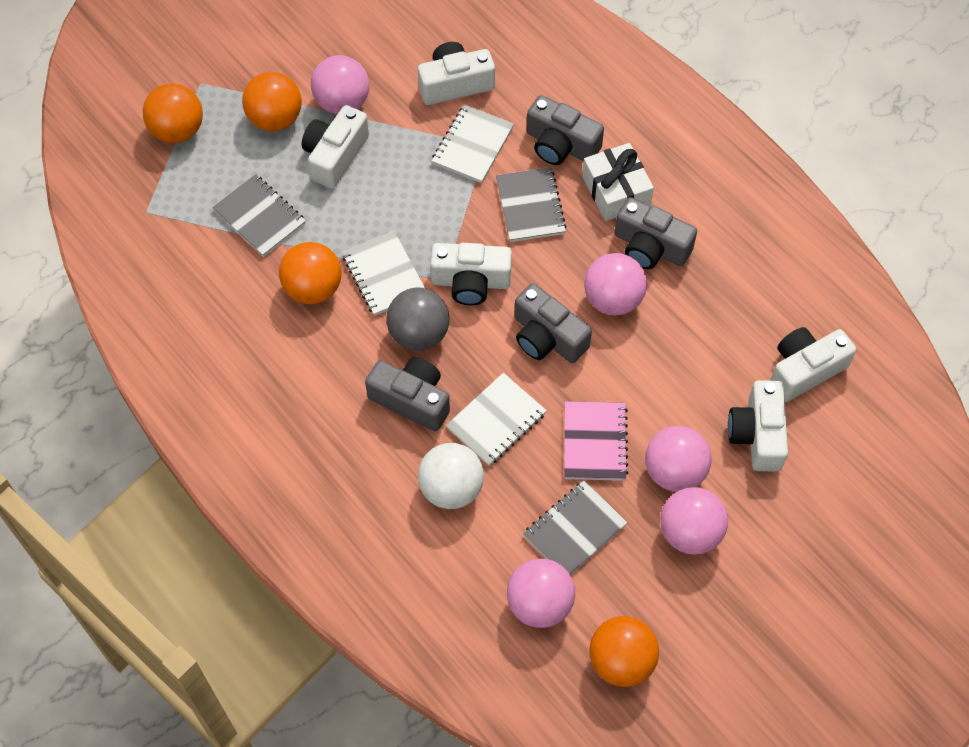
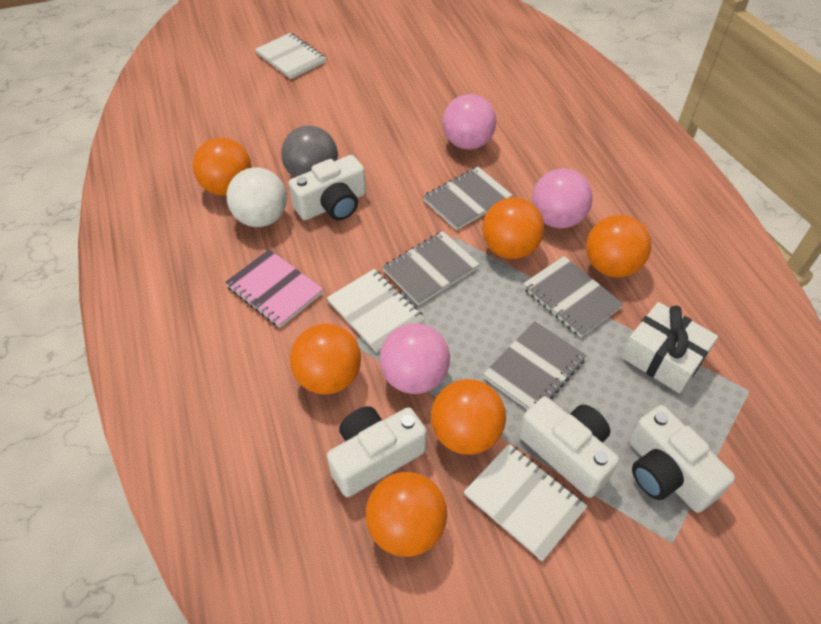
grey camera: 4 -> 0
grey notebook: 3 -> 4
orange ball: 4 -> 6
pink ball: 5 -> 3
white camera: 5 -> 4

